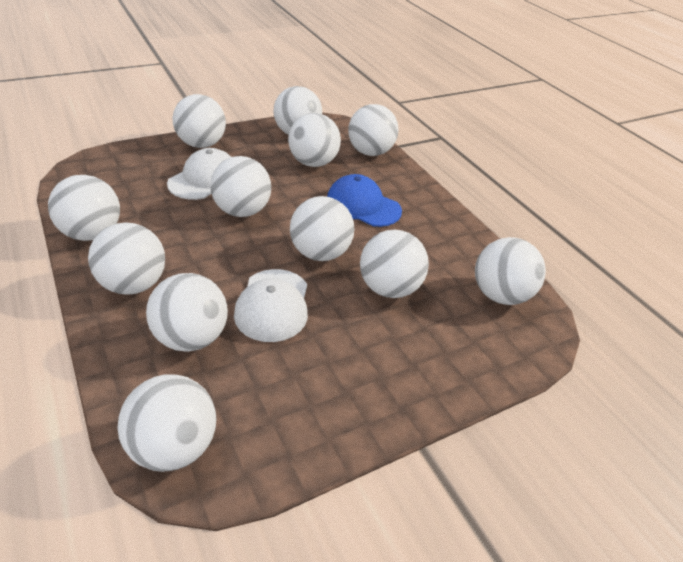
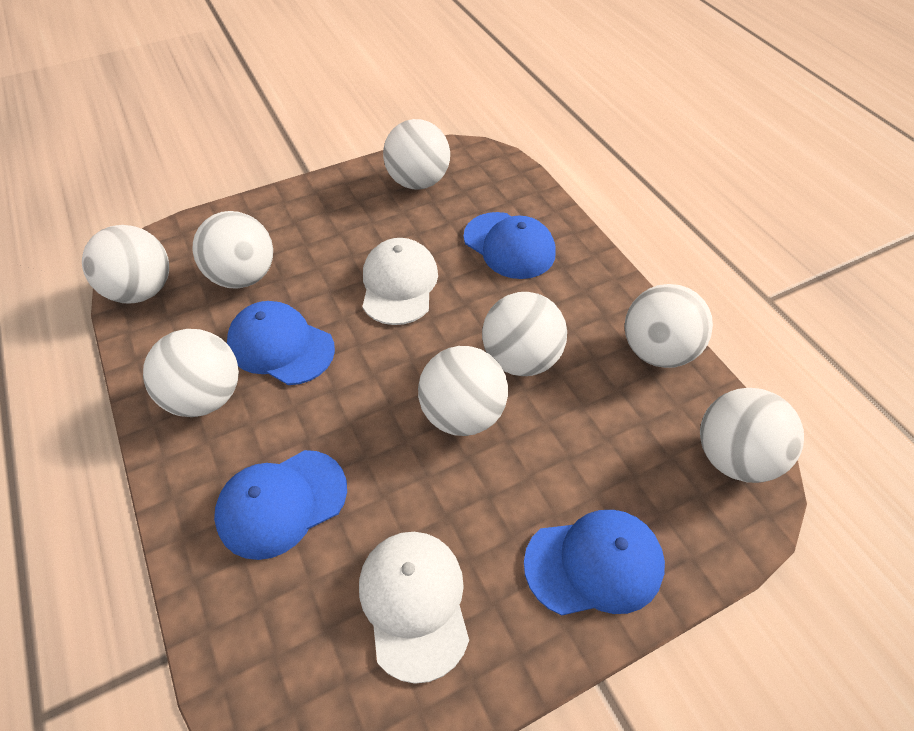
blue cap: 1 -> 4
white ball: 12 -> 8

